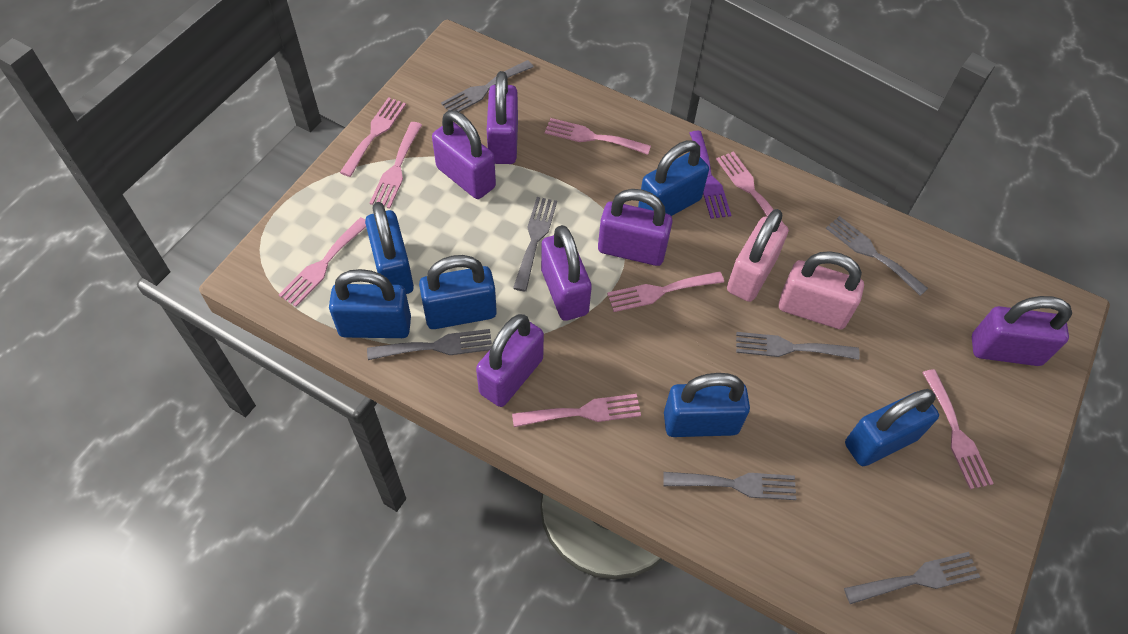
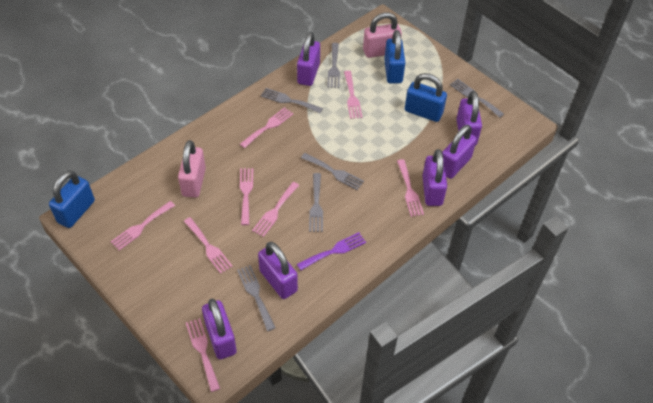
blue padlock: 6 -> 3
grey fork: 7 -> 6

